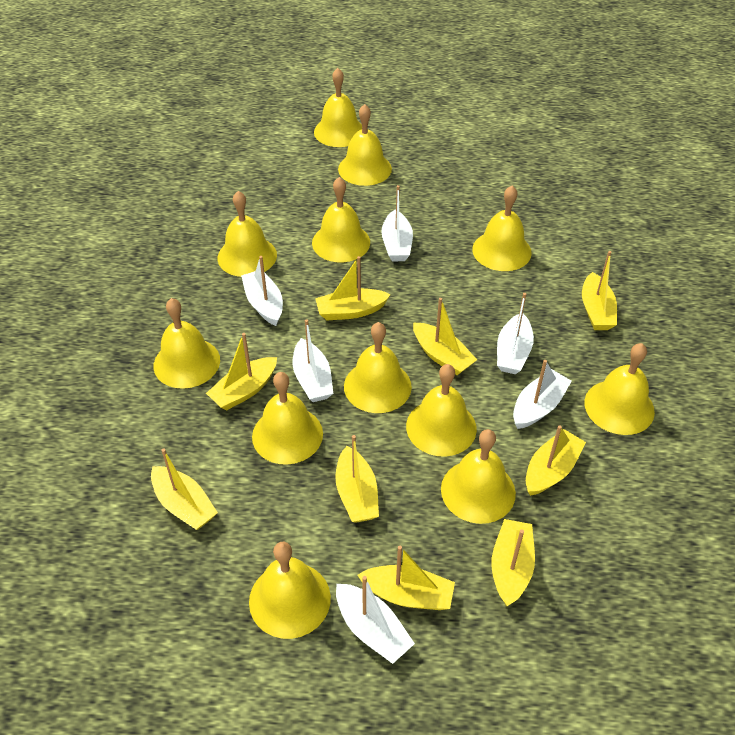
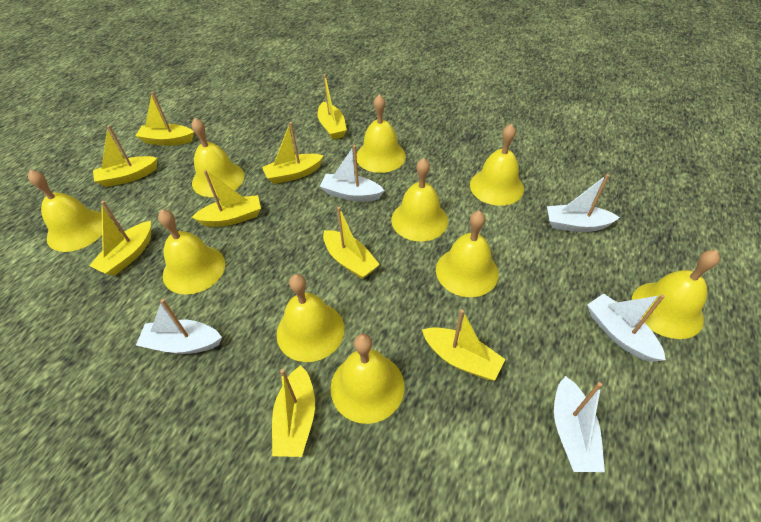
white boat: 6 -> 5
yellow bell: 12 -> 10

